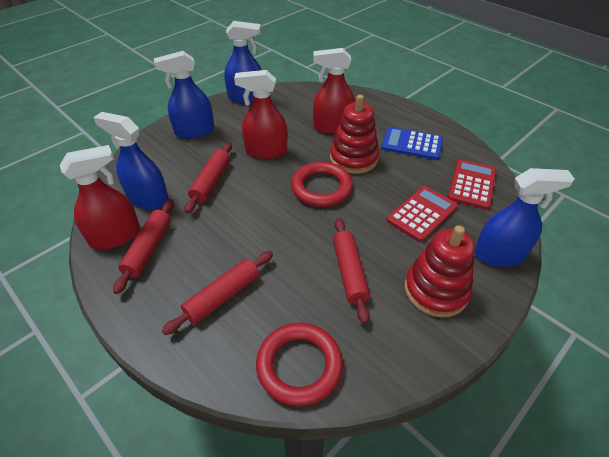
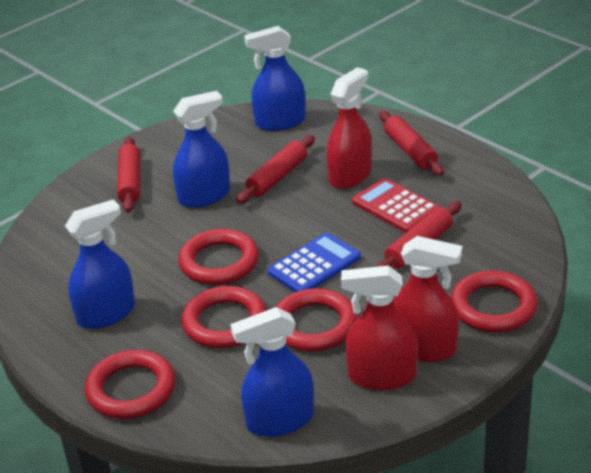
red calculator: 2 -> 1
red ring: 2 -> 5
red stacking toy: 2 -> 0

